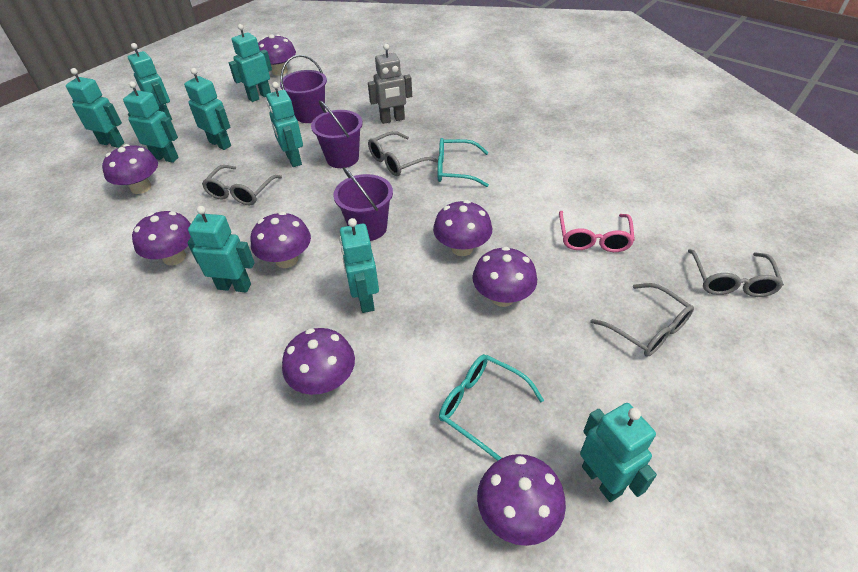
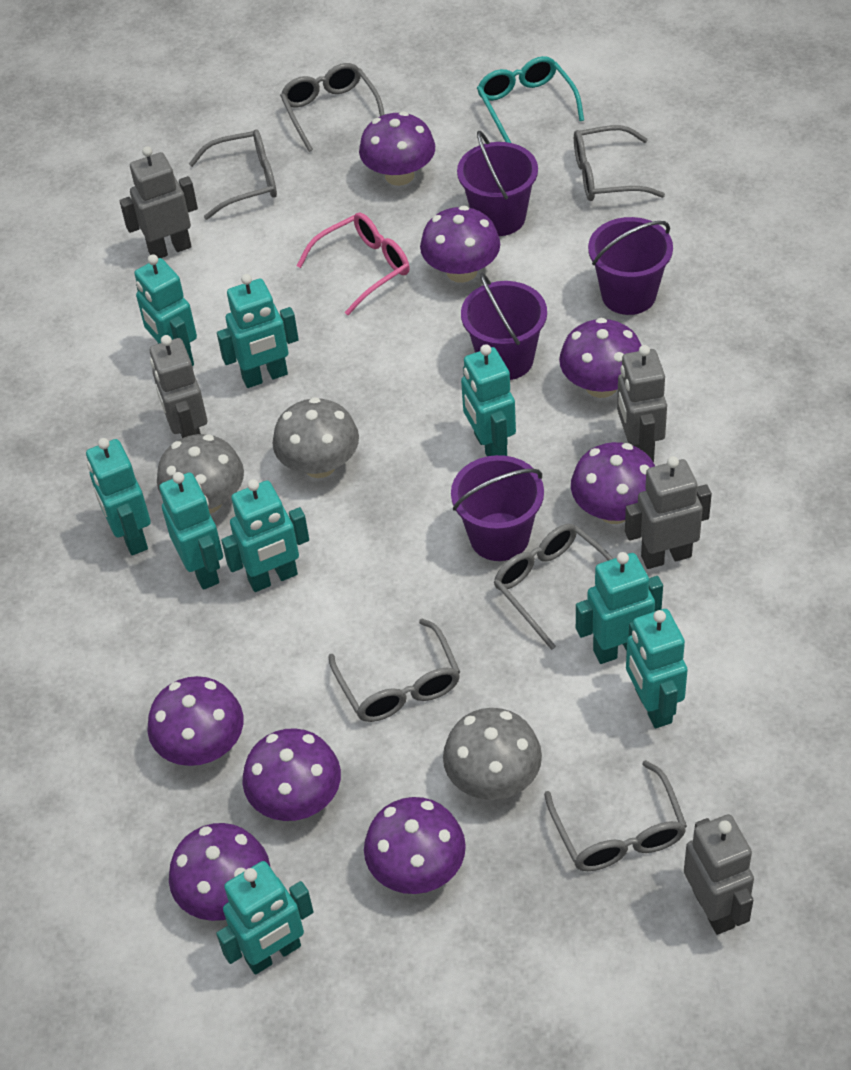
grey glasses: 4 -> 6
grey mushroom: 0 -> 3
grey robot: 1 -> 5
purple bucket: 3 -> 4
turquoise glasses: 2 -> 1

